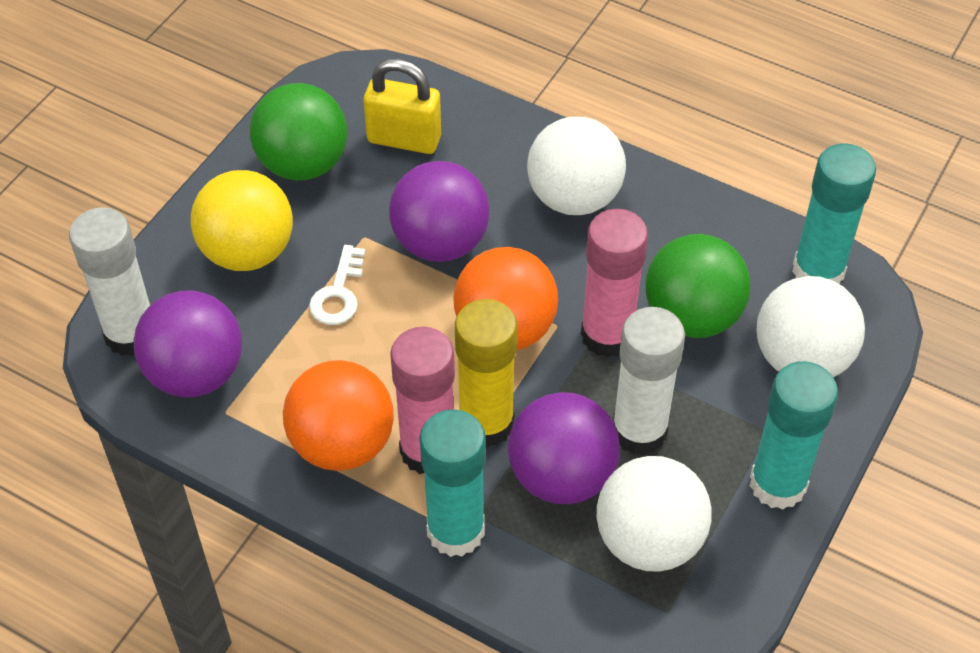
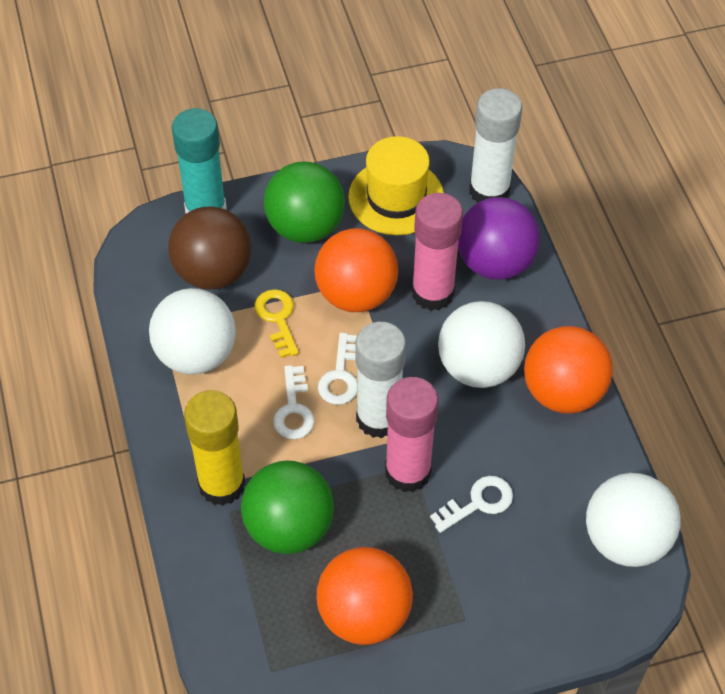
brown ball: 0 -> 1
orange ball: 2 -> 3
purple ball: 3 -> 1
turquoise glue stick: 3 -> 1
white key: 1 -> 3
yellow ball: 1 -> 0
yellow hat: 0 -> 1
yellow key: 0 -> 1
yellow padlock: 1 -> 0

